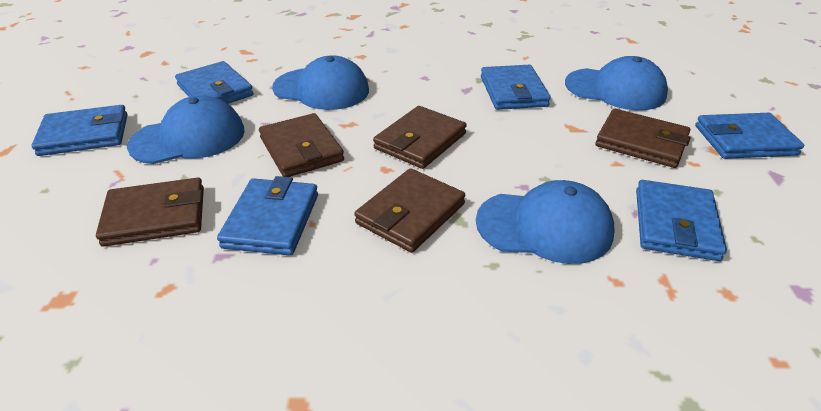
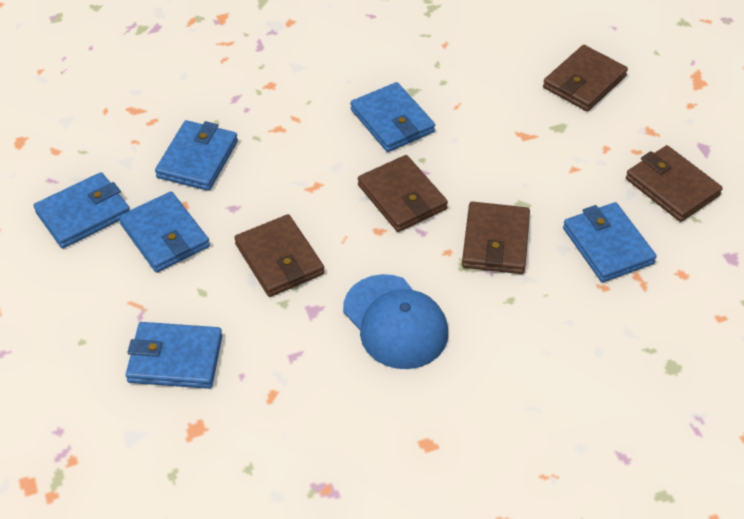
blue cap: 4 -> 1

